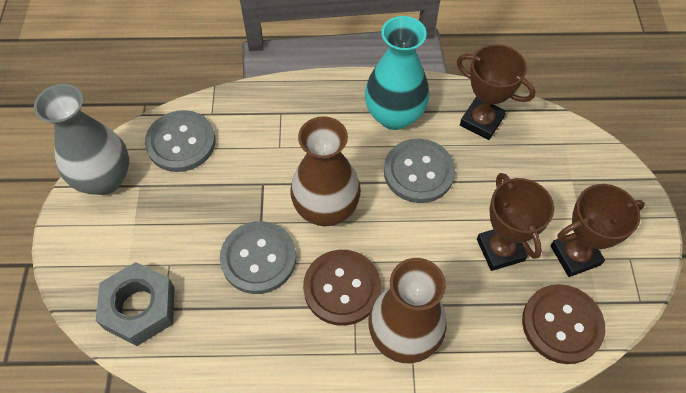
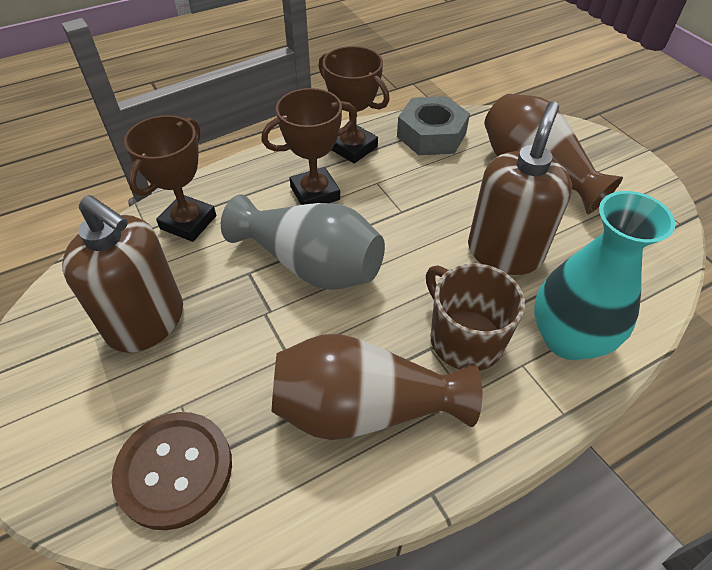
brown button: 2 -> 1
brown mug: 0 -> 1
brown soap dispenser: 0 -> 2
grey button: 3 -> 0

